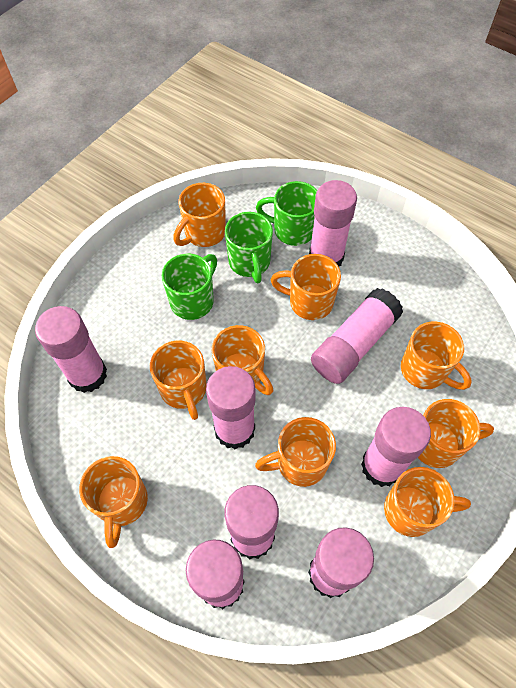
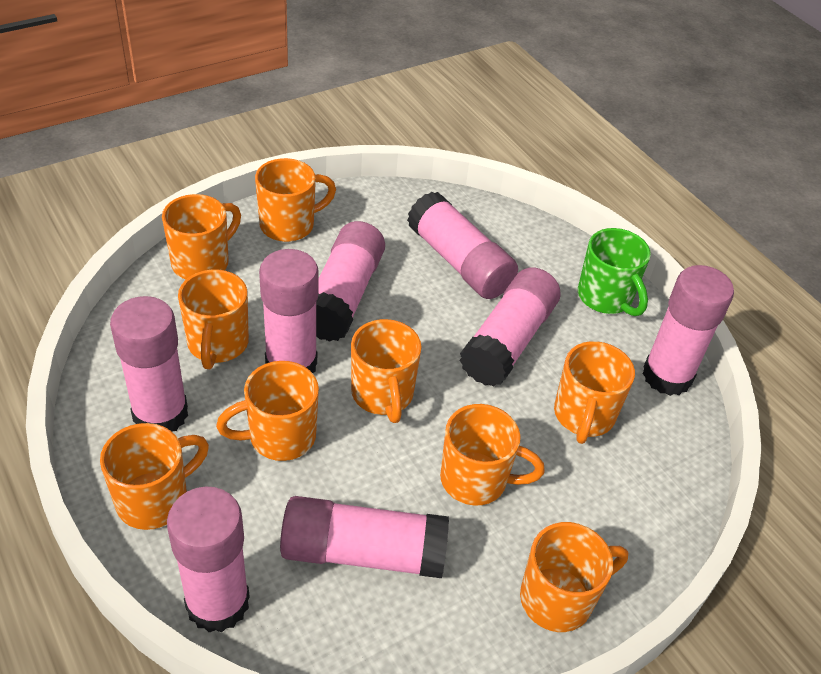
green mug: 3 -> 1

